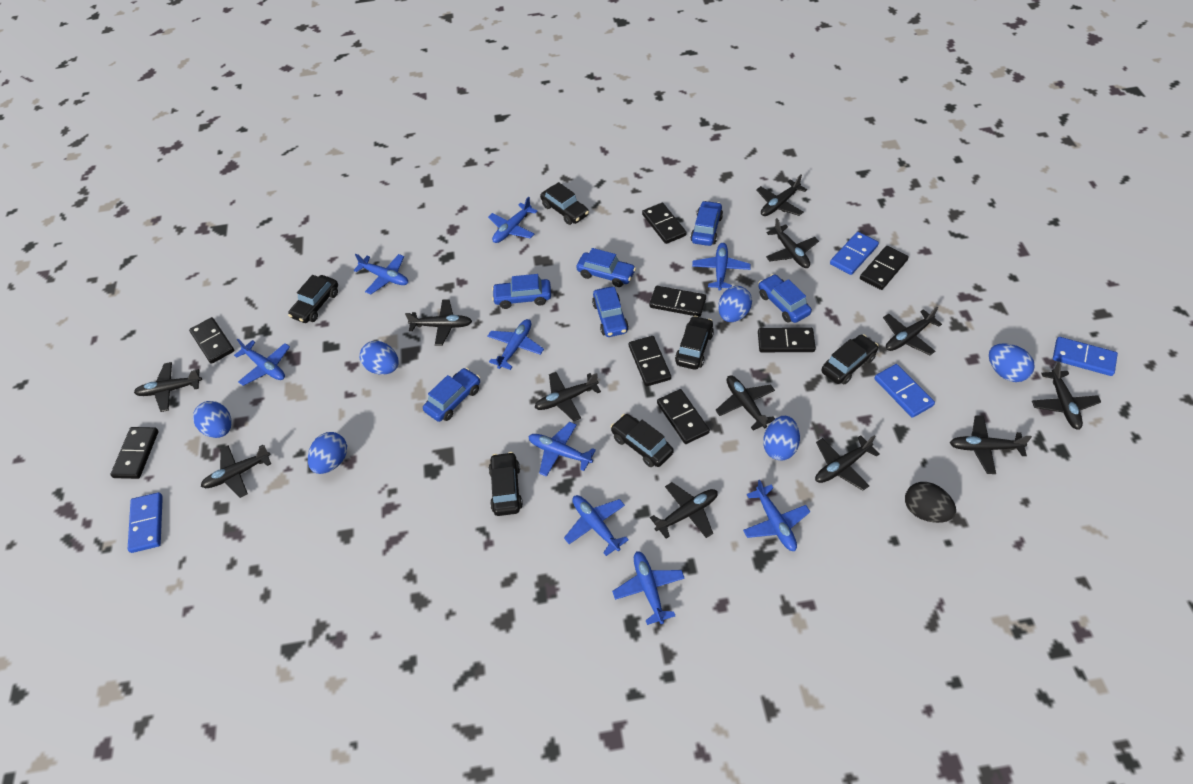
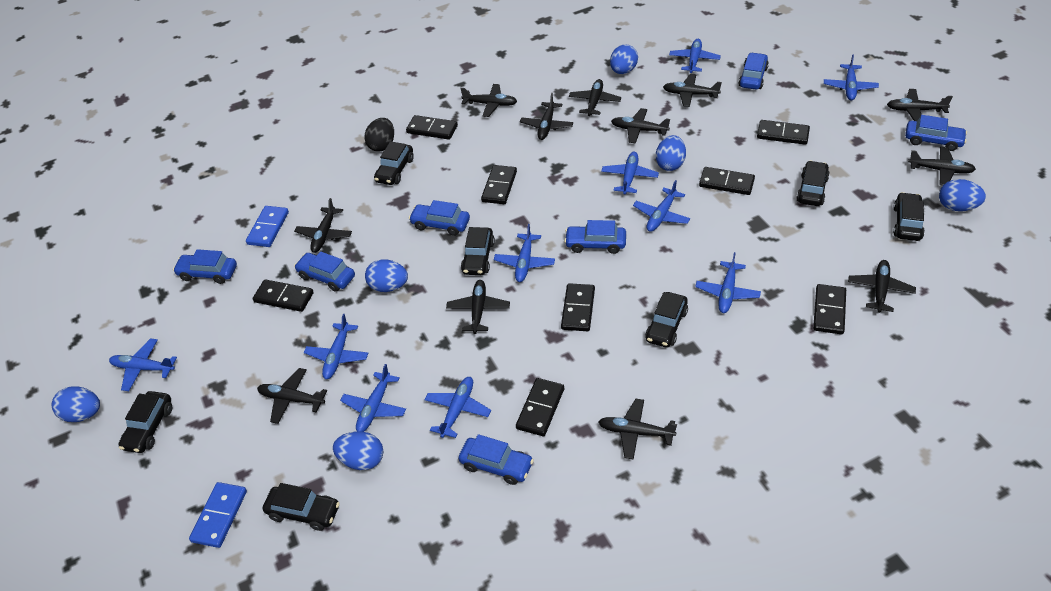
black car: 6 -> 7
blue car: 6 -> 7
blue domino: 4 -> 2
blue plane: 9 -> 10

